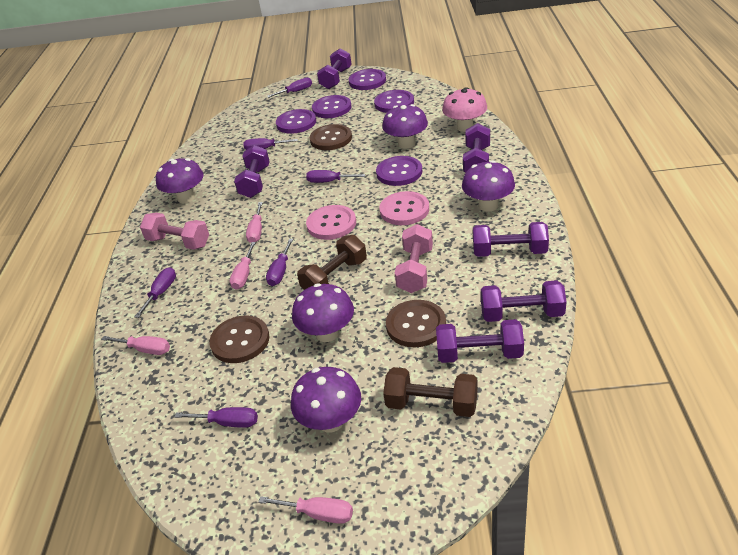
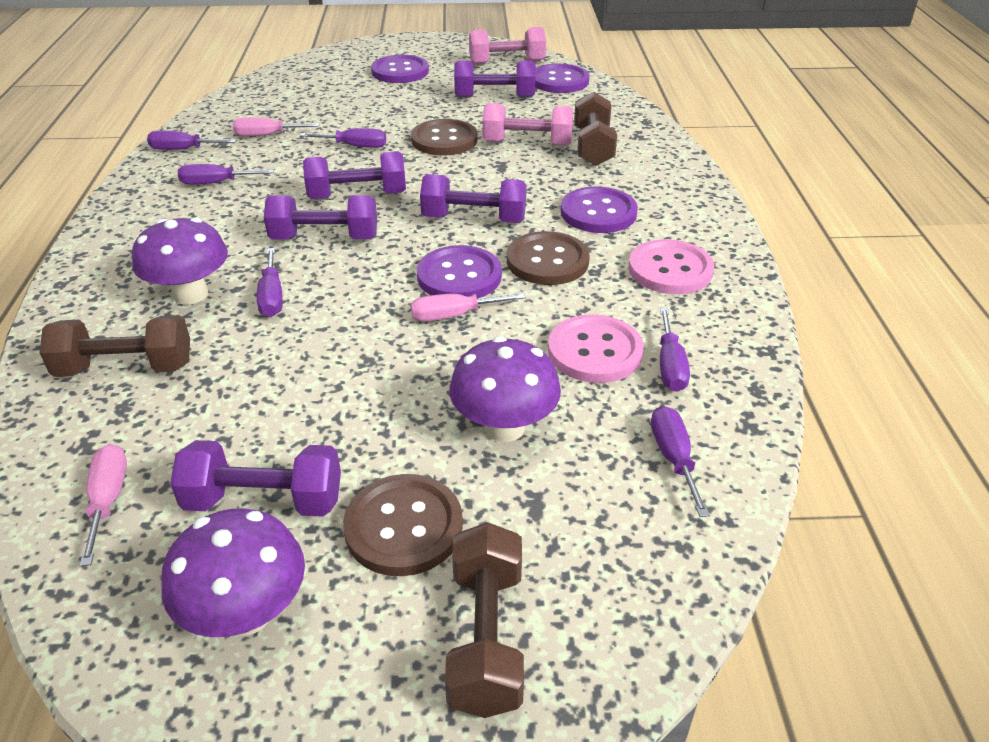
brown dumbbell: 2 -> 3
pink mushroom: 1 -> 0
pink screwdriver: 4 -> 3
purple button: 5 -> 4
purple dumbbell: 6 -> 5
purple mushroom: 5 -> 3

